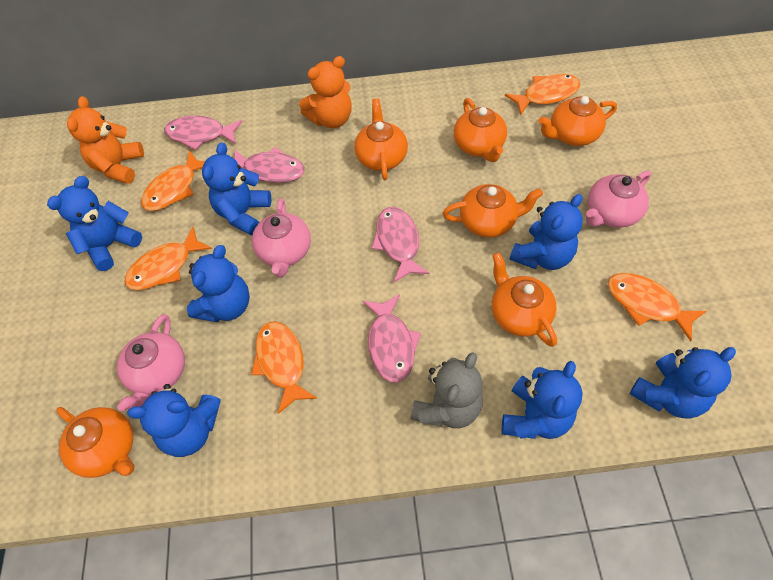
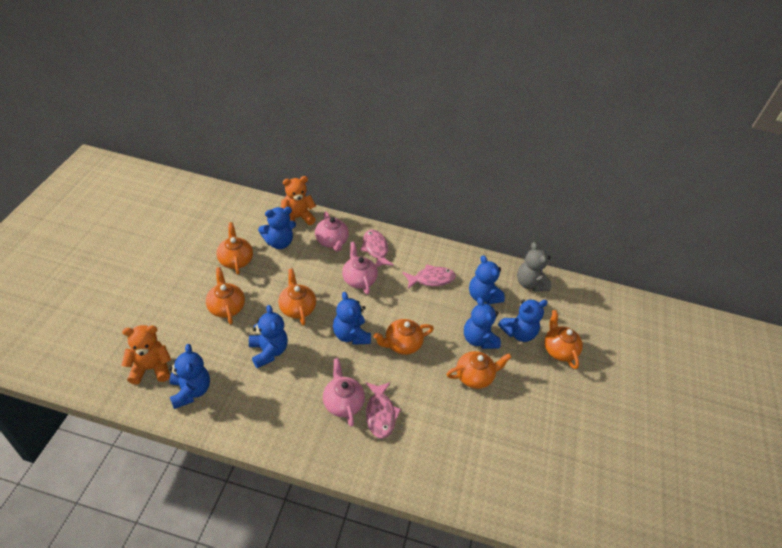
orange fish: 5 -> 0
pink fish: 4 -> 3

